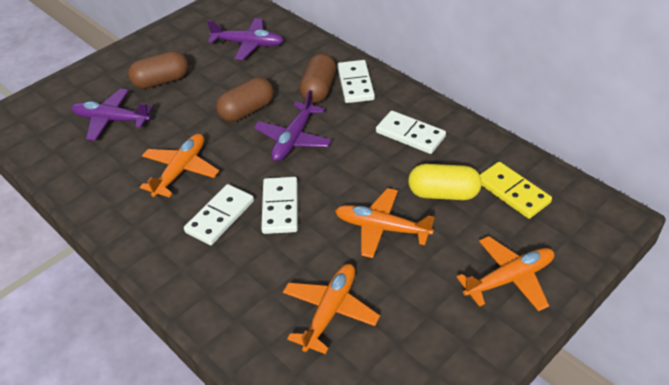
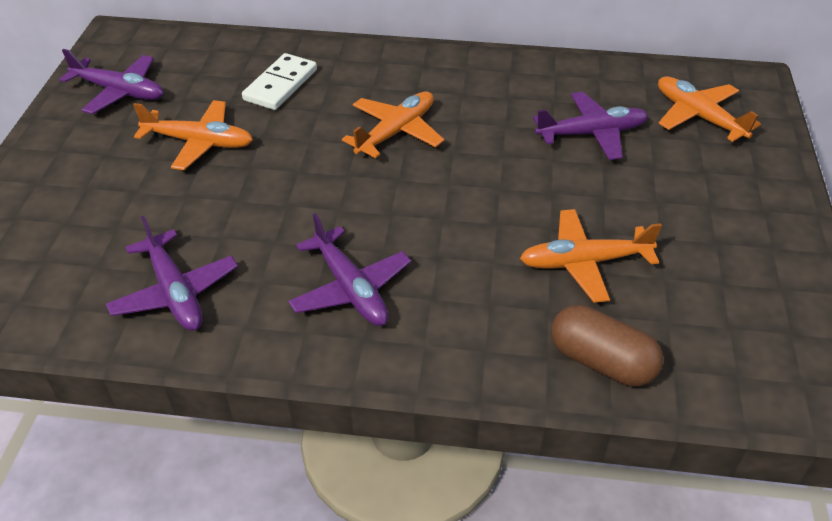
brown capsule: 3 -> 1
purple plane: 3 -> 4
white domino: 4 -> 1
yellow capsule: 1 -> 0
yellow domino: 1 -> 0

